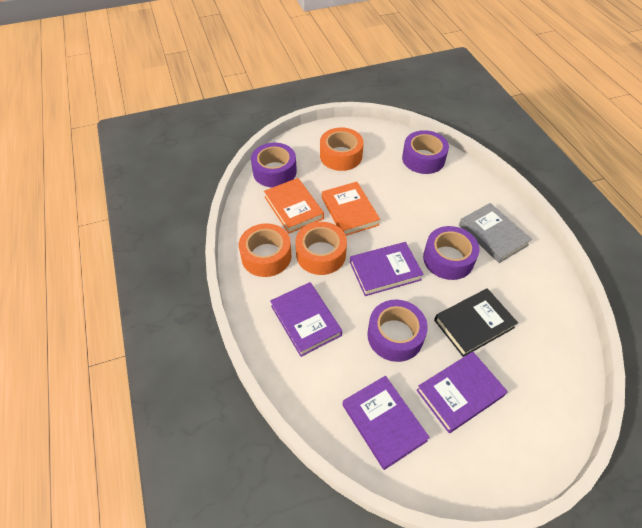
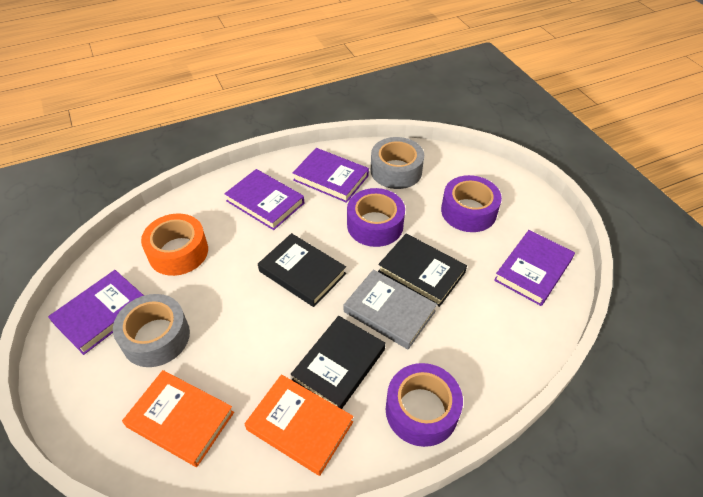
black book: 1 -> 3
grey tape: 0 -> 2
orange tape: 3 -> 1
purple tape: 4 -> 3

